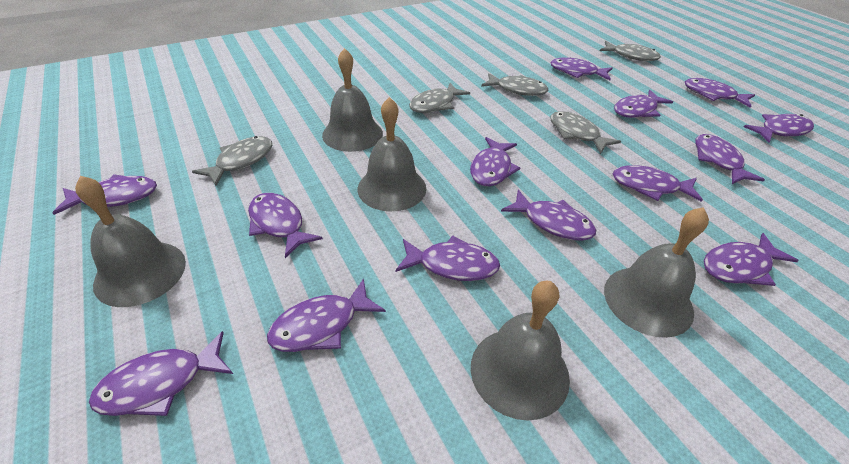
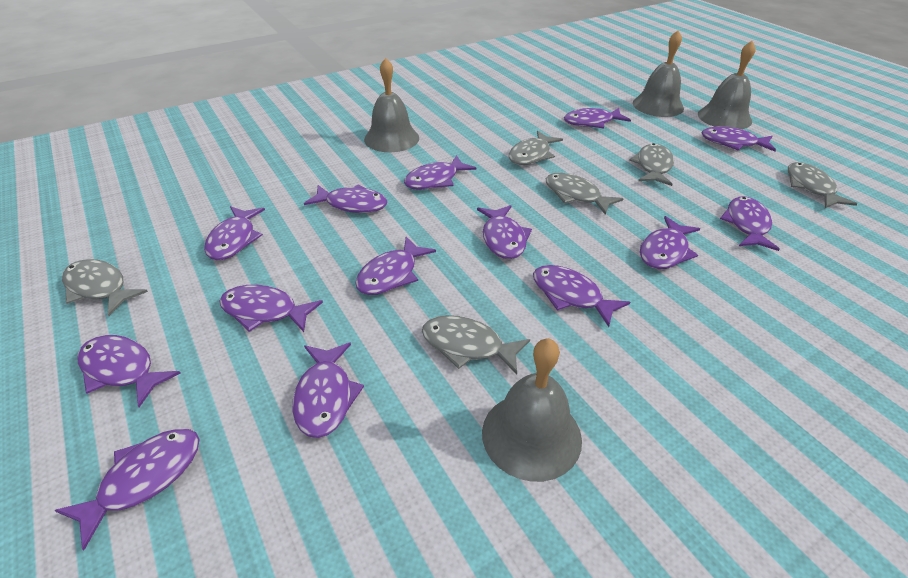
grey bell: 5 -> 4
grey fish: 5 -> 6

